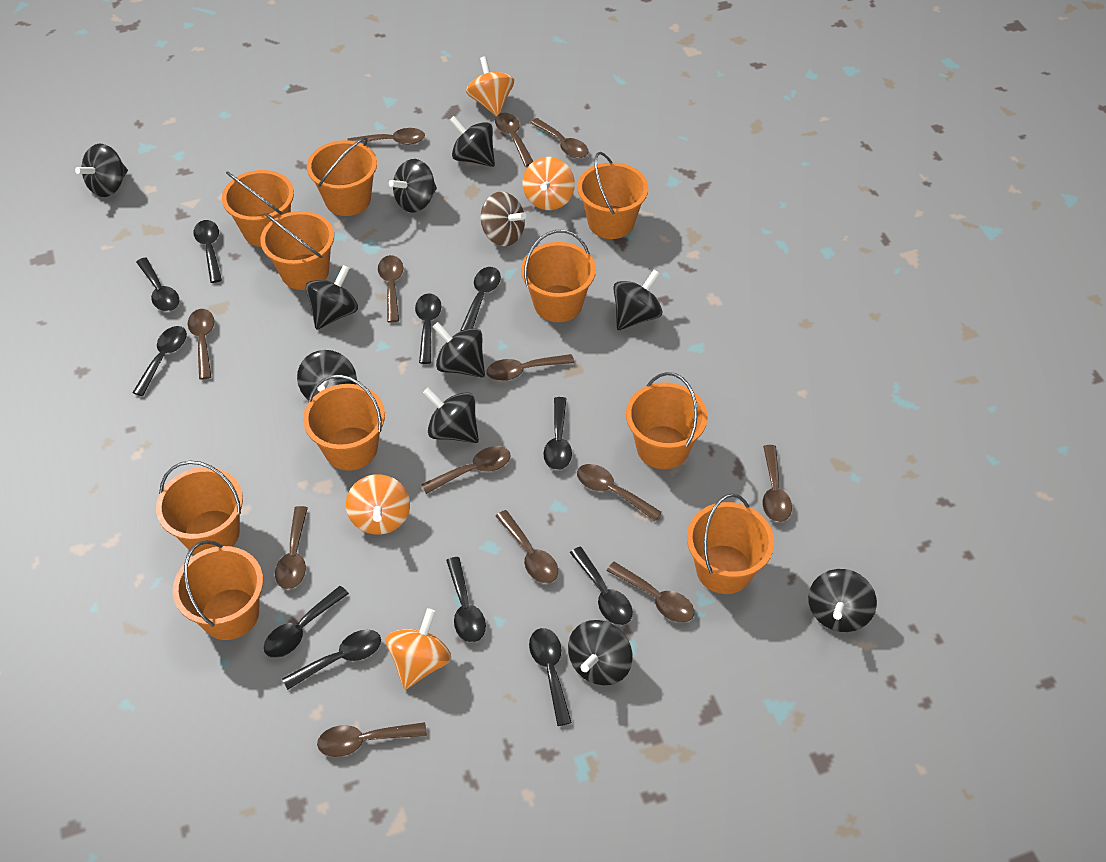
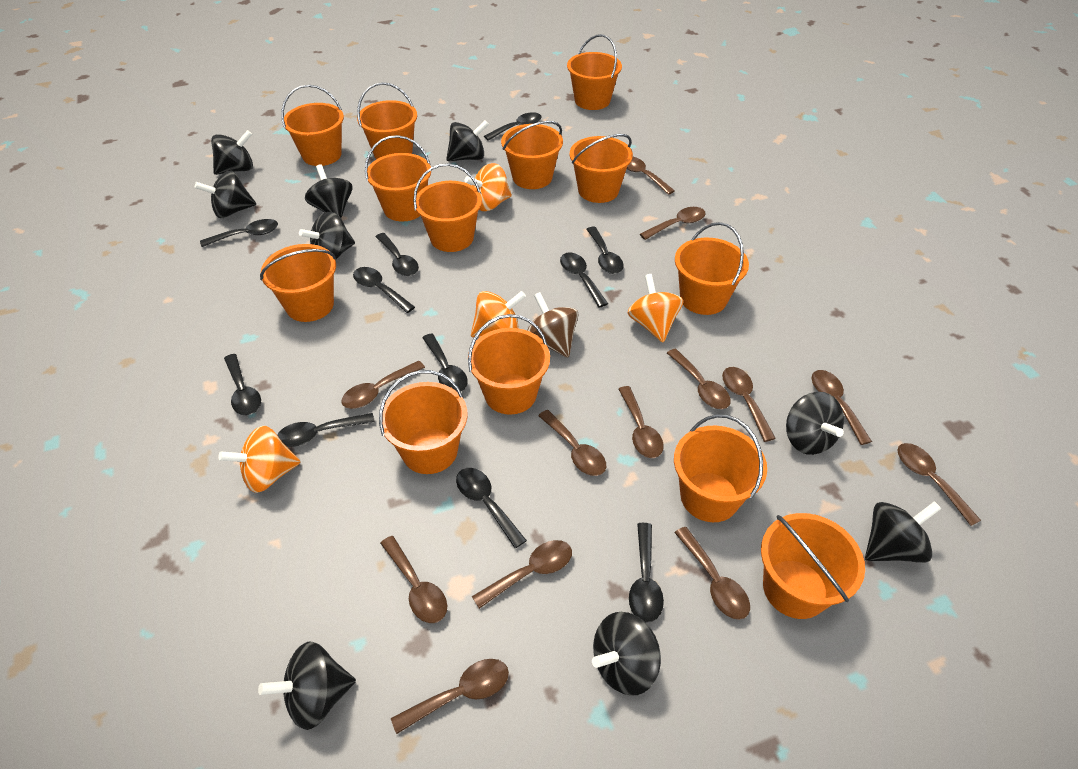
black spinning top: 10 -> 9
orange bucket: 10 -> 13

